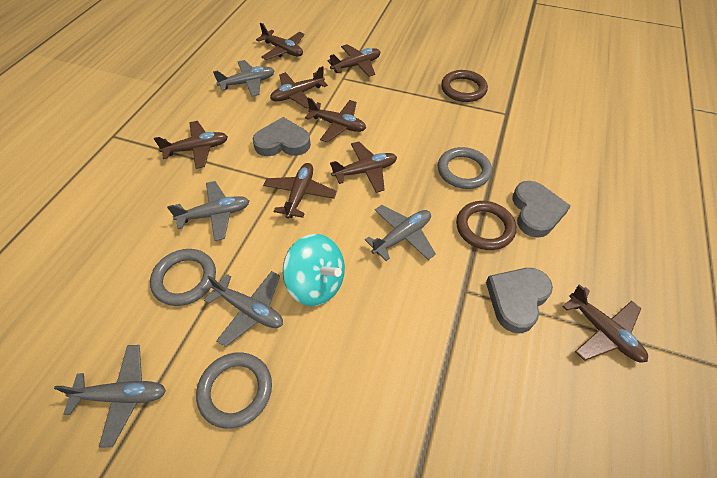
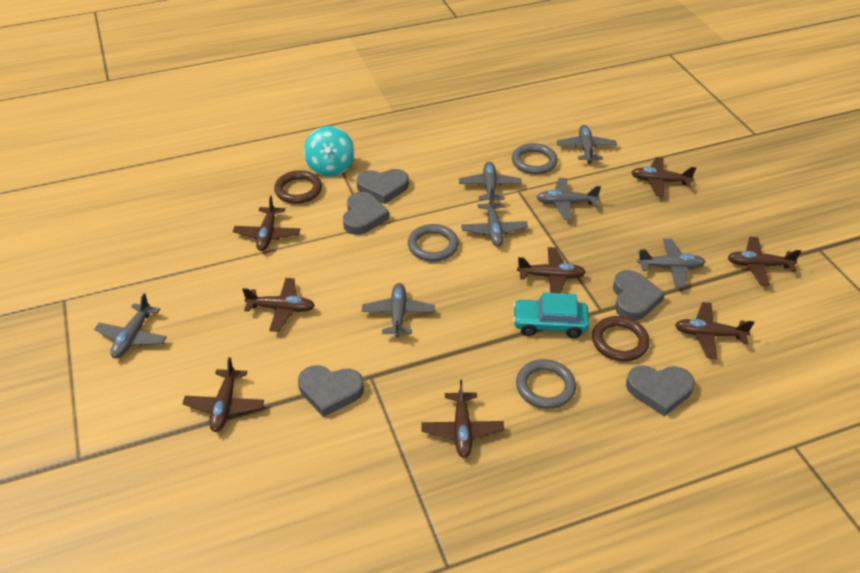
grey heart: 3 -> 5
grey plane: 5 -> 7
turquoise car: 0 -> 1

